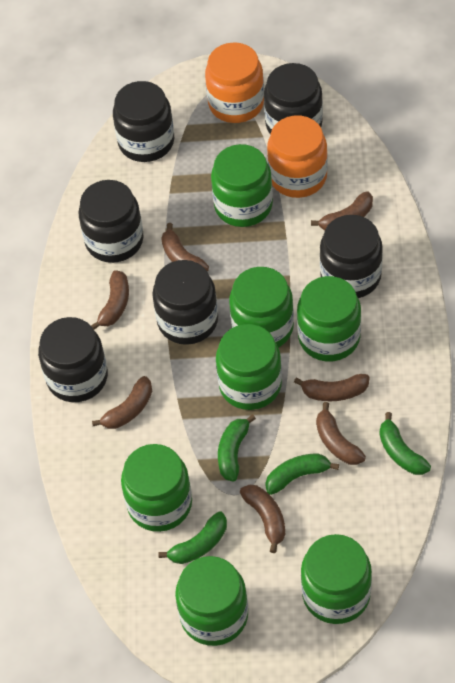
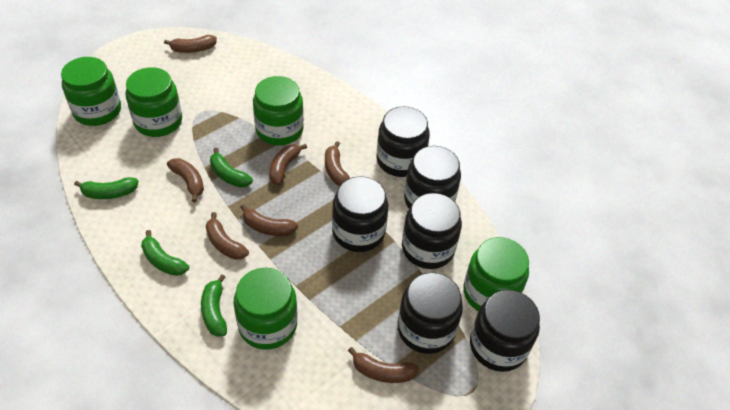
green jar: 7 -> 5
orange jar: 2 -> 0

